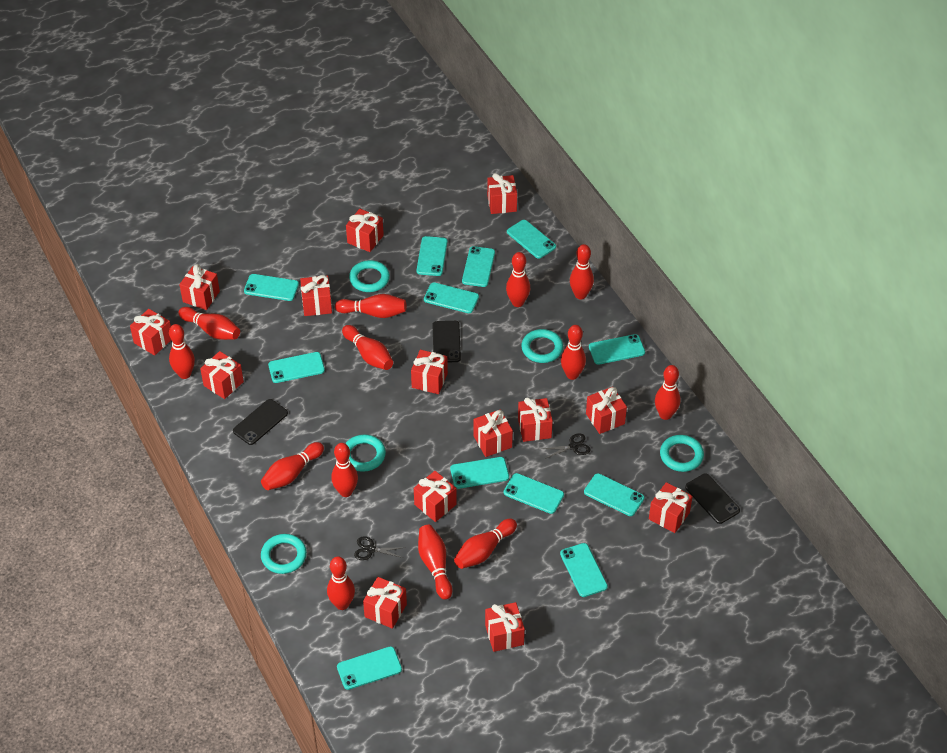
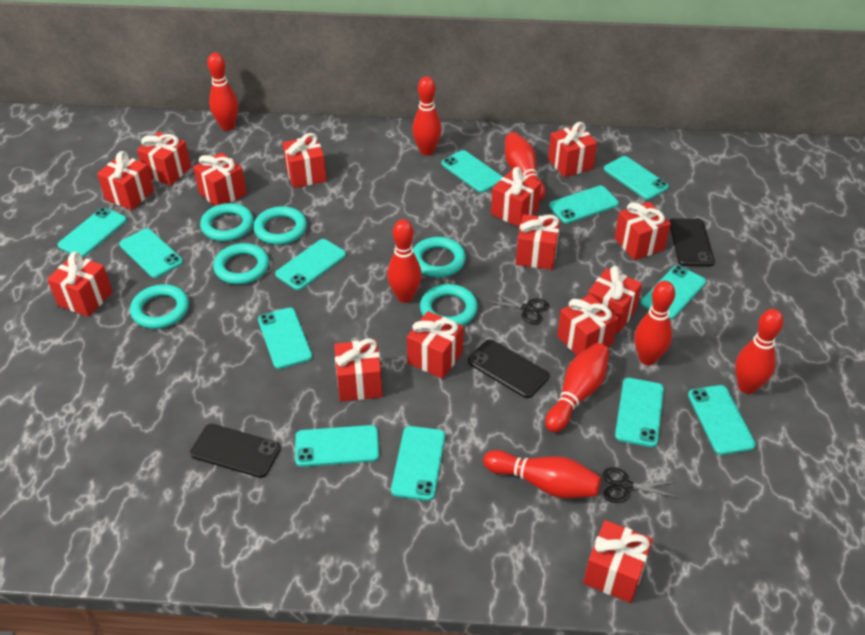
red bowling pin: 13 -> 8
turquoise ring: 5 -> 6

